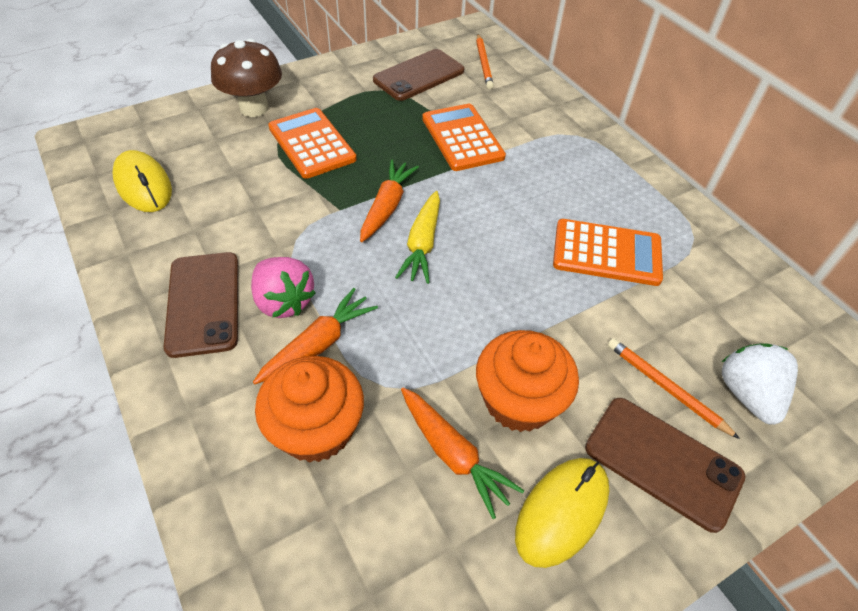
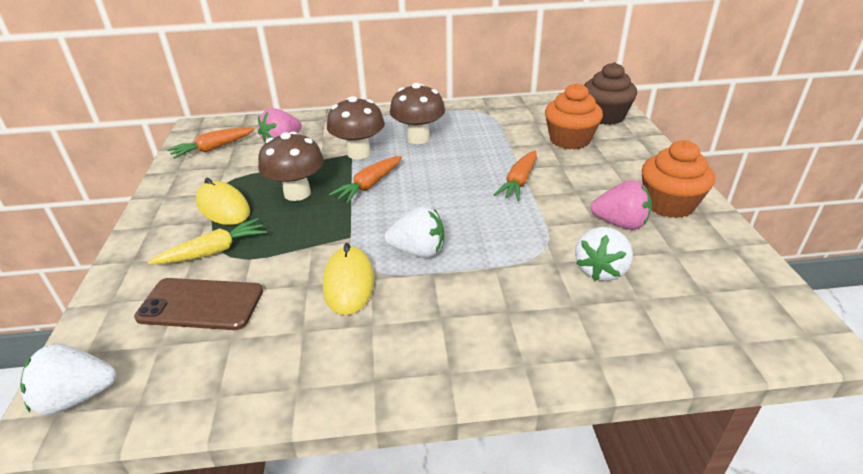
brown cupcake: 0 -> 1
brown mushroom: 1 -> 3
brown phone: 3 -> 1
orange calculator: 3 -> 0
orange pencil: 2 -> 0
pink strawberry: 1 -> 2
white strawberry: 1 -> 3

